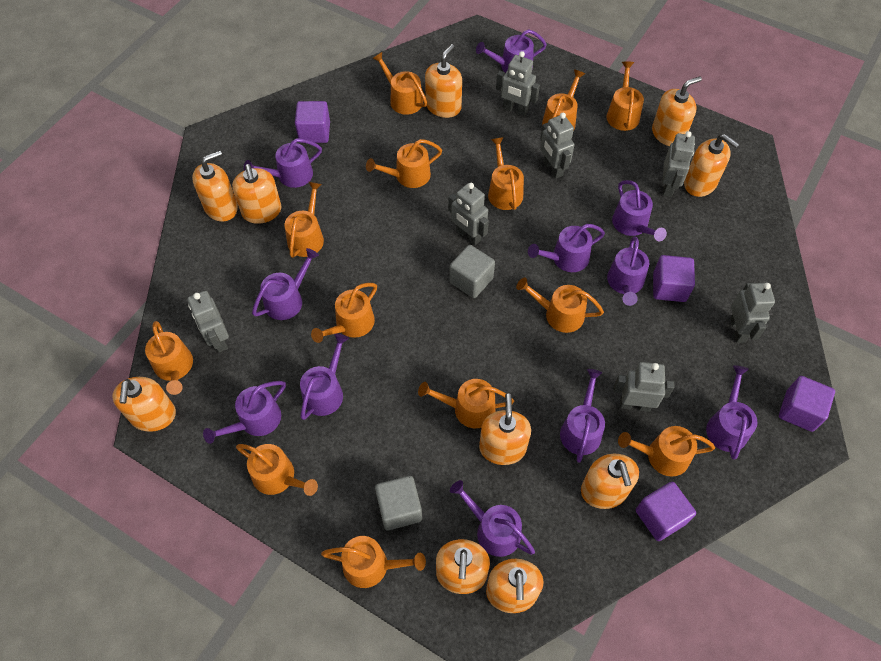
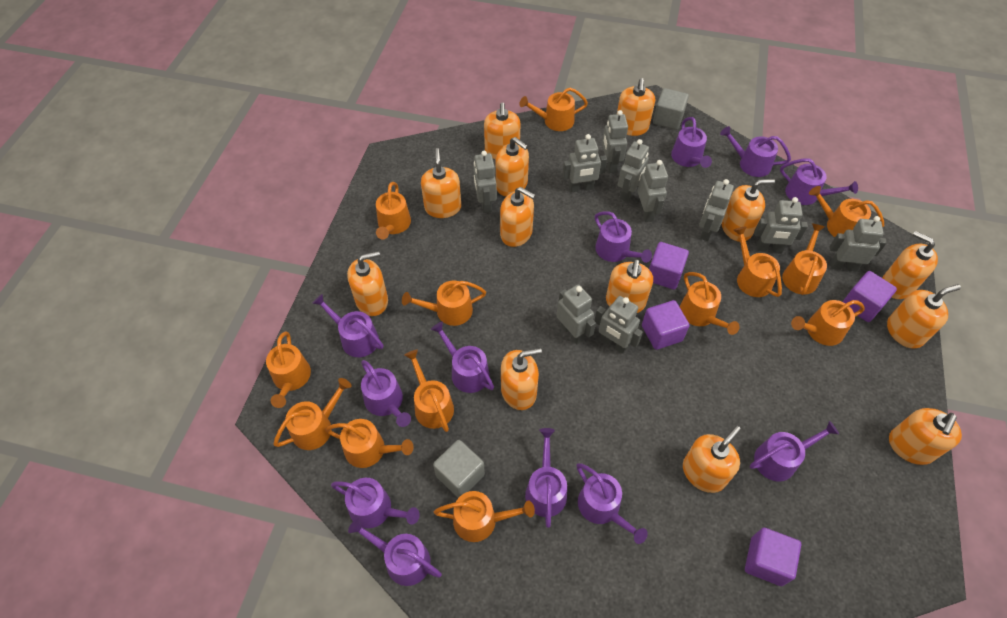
grey robot: 7 -> 10
orange soap dispenser: 10 -> 13
purple watering can: 11 -> 12

